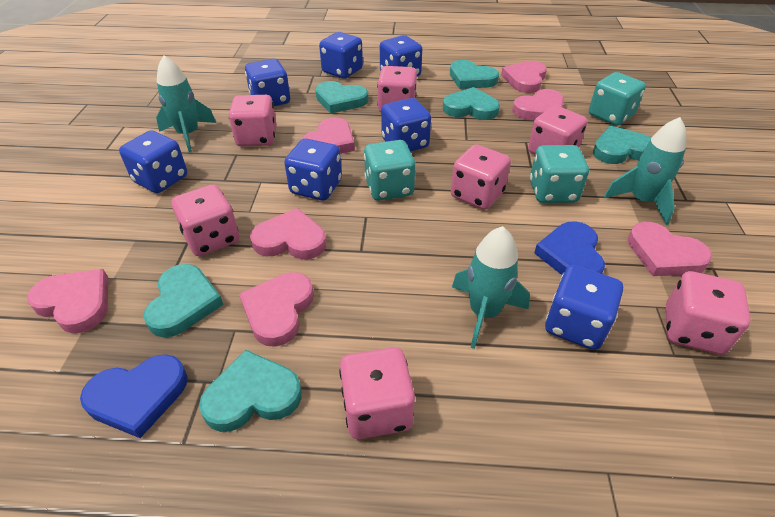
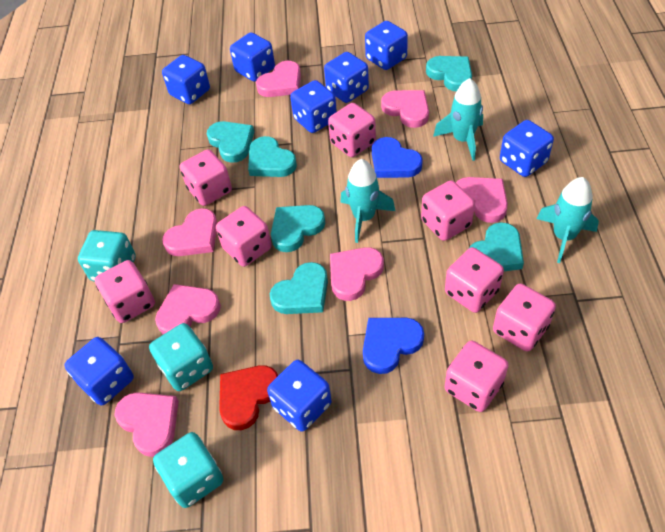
blue dice: 7 -> 8
pink dice: 7 -> 8
red heart: 0 -> 1

